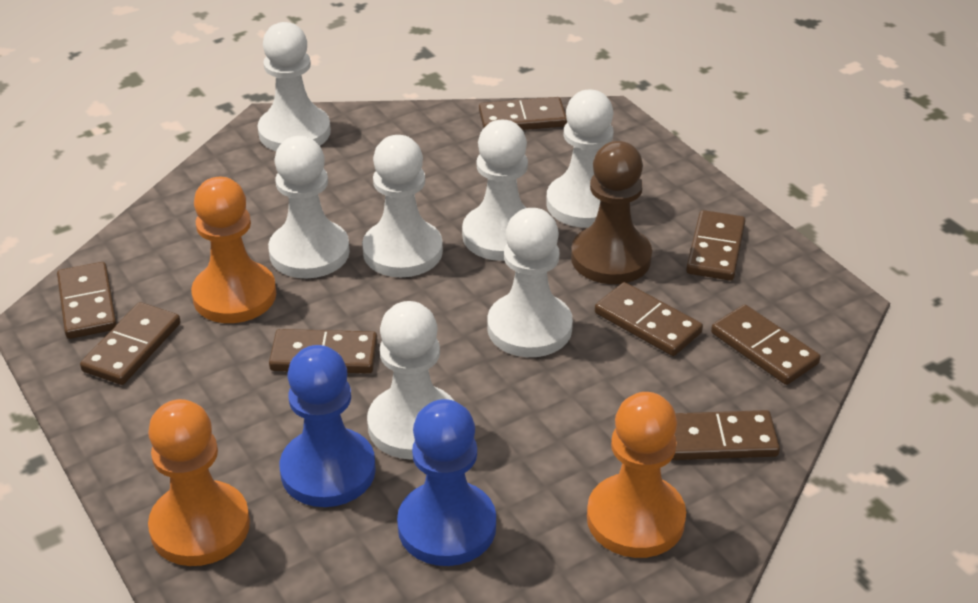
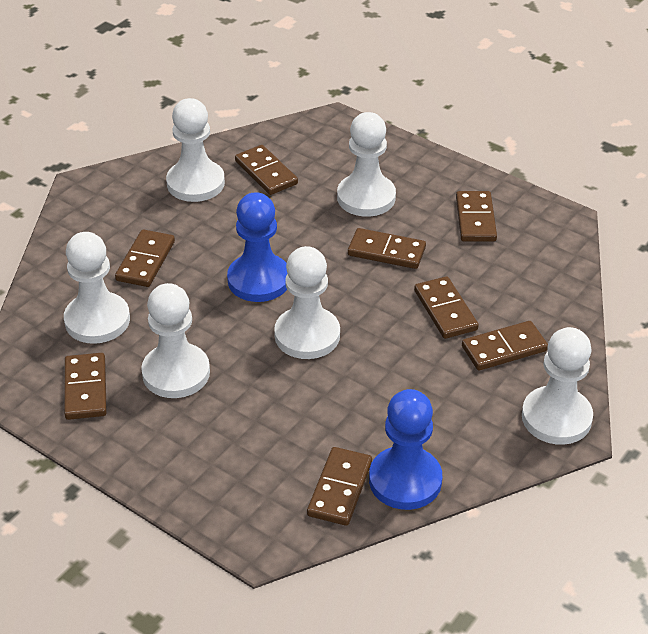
brown pawn: 1 -> 0
orange pawn: 3 -> 0
white pawn: 7 -> 6

